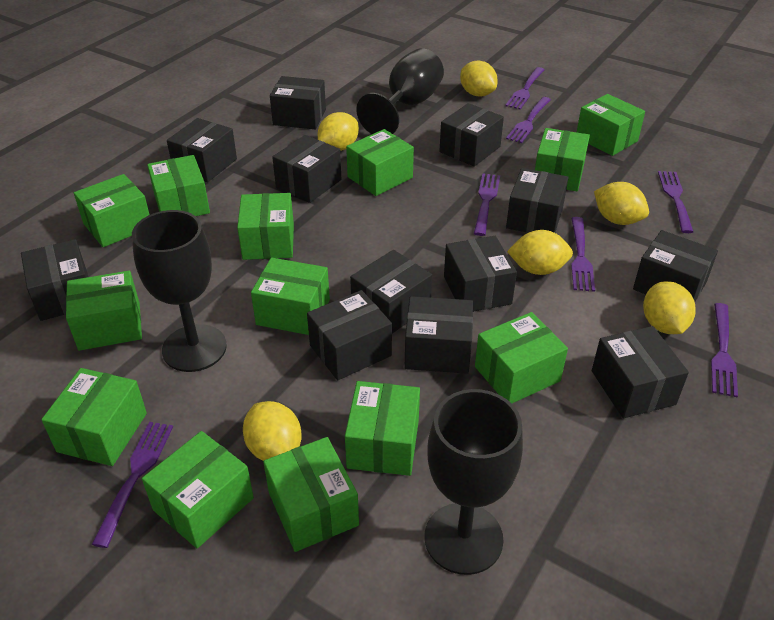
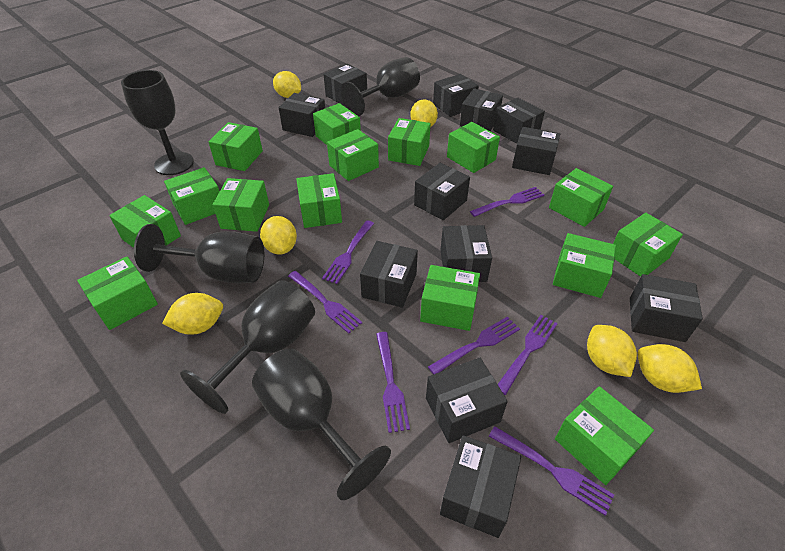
black goblet: 3 -> 5
green box: 13 -> 15

